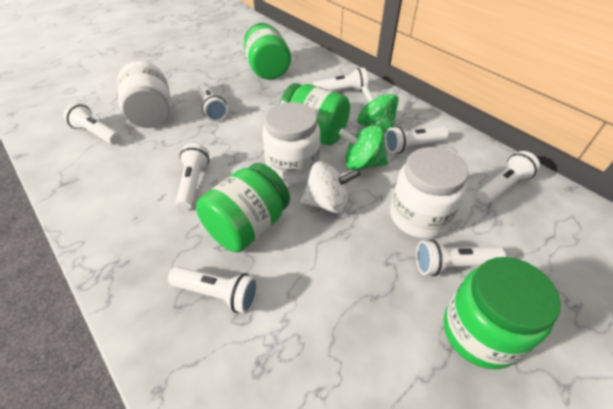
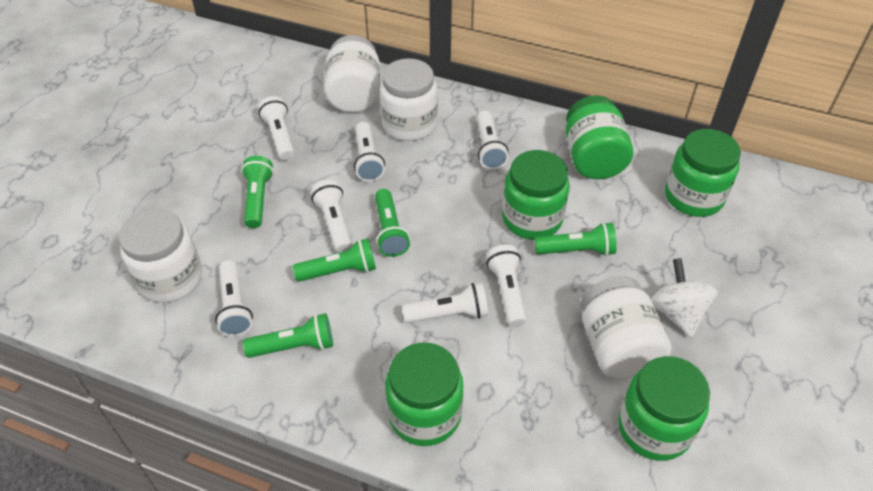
green flashlight: 0 -> 5
green jar: 4 -> 5
green spinning top: 2 -> 0
white flashlight: 8 -> 7
white jar: 3 -> 4

